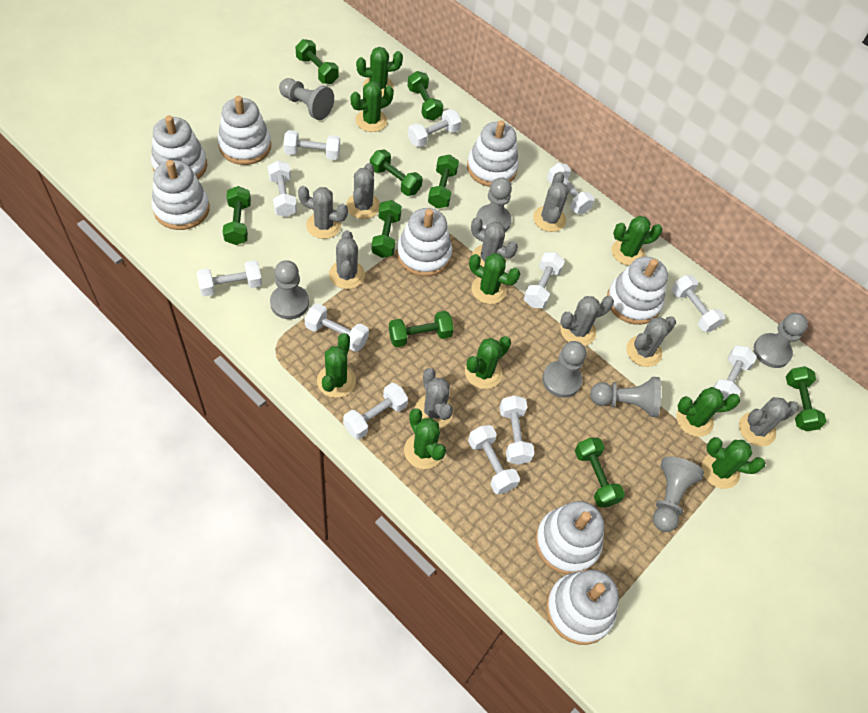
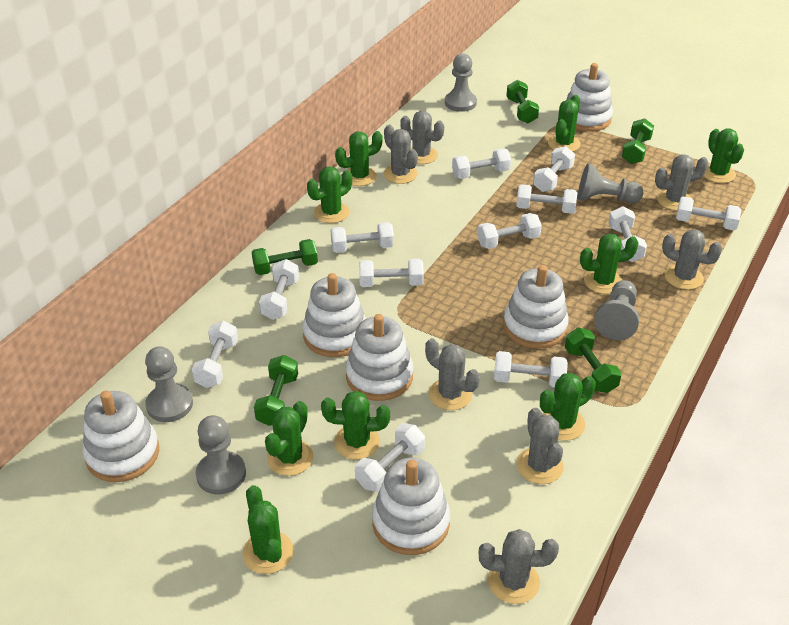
green dumbbell: 9 -> 5
grey cactus: 9 -> 7
grey pawn: 7 -> 5
white stacking toy: 8 -> 6

